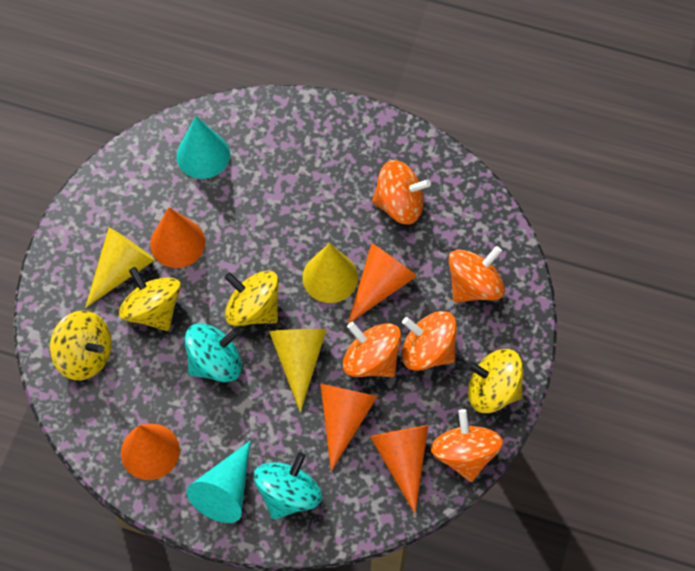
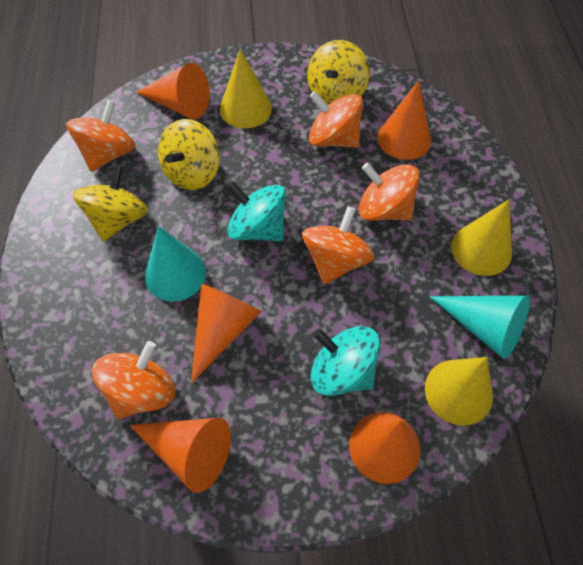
yellow spinning top: 4 -> 3

